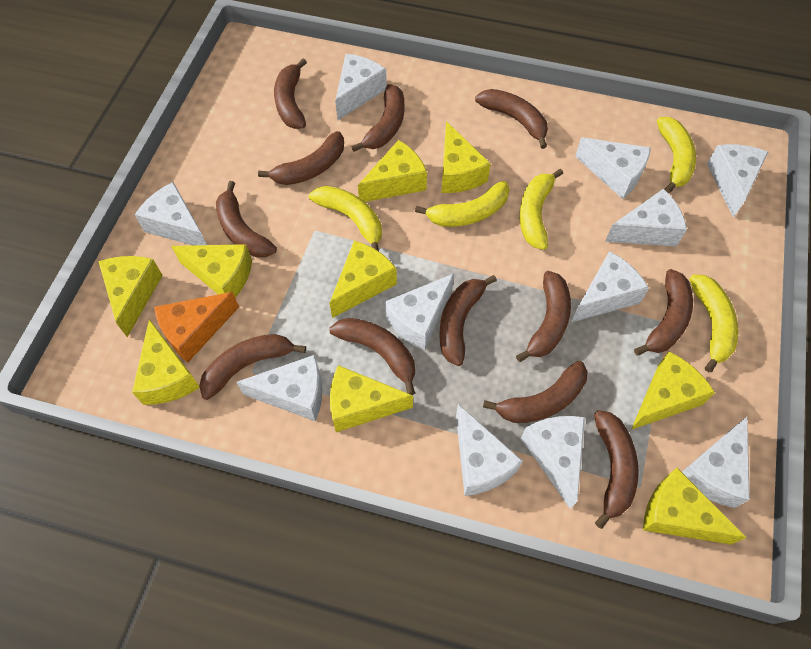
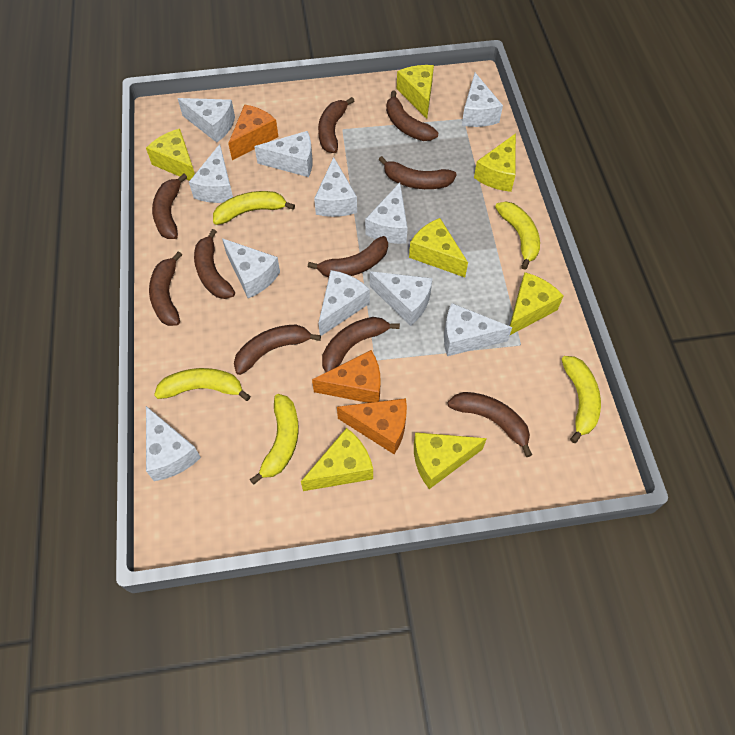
brown banana: 12 -> 10
orange cheese: 1 -> 3
yellow cheese: 9 -> 7

